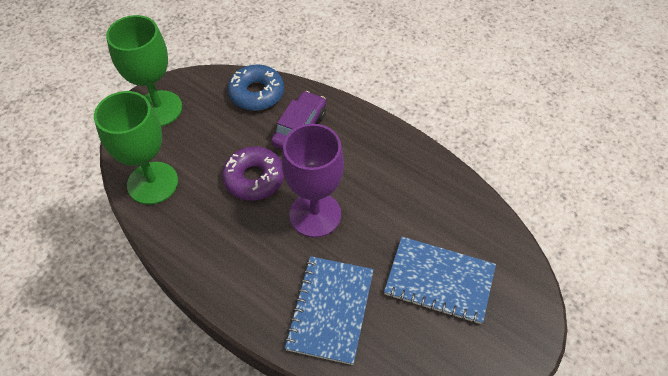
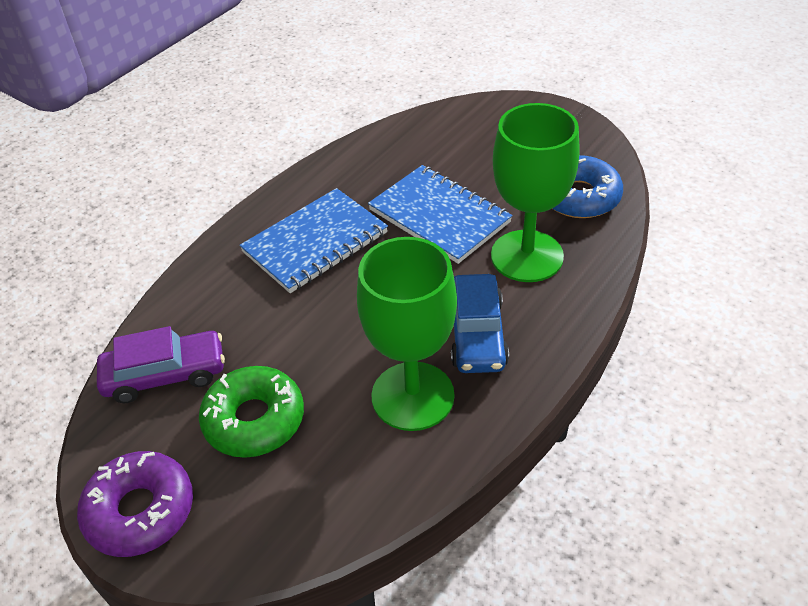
blue car: 0 -> 1
green donut: 0 -> 1
purple goblet: 1 -> 0

